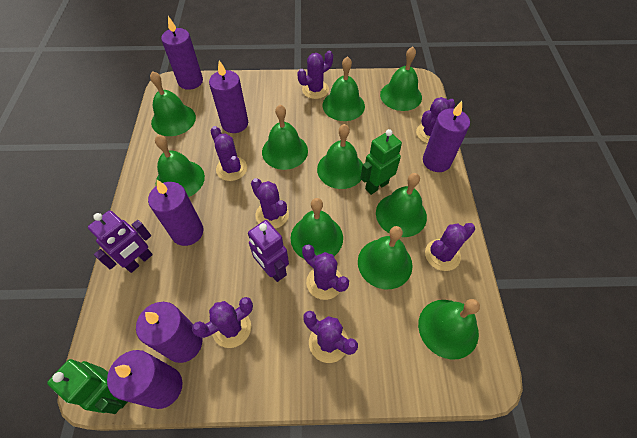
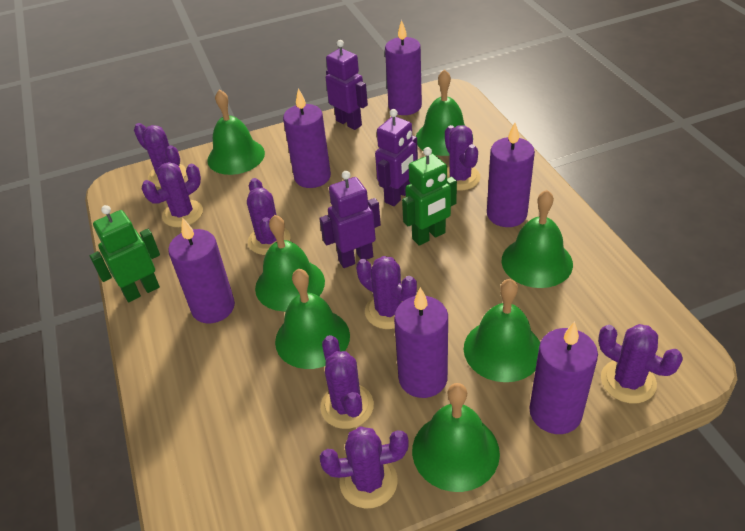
green bell: 10 -> 7
purple robot: 2 -> 3

